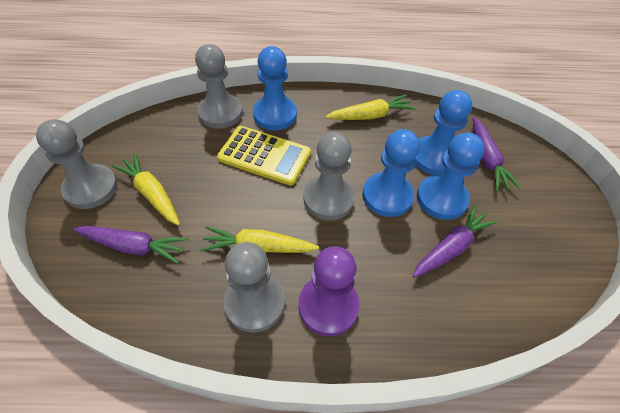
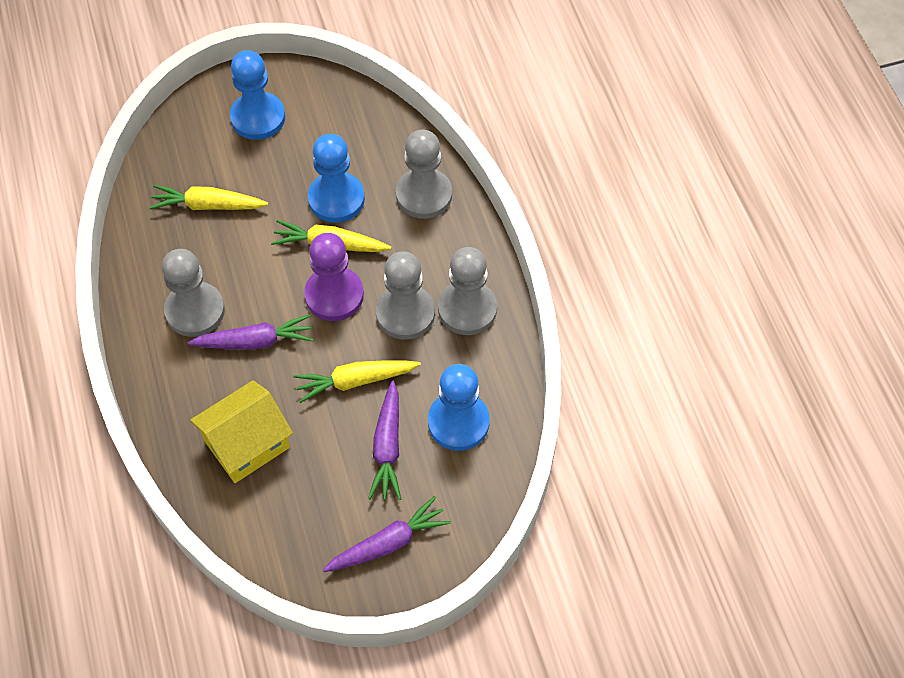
blue pawn: 4 -> 3
yellow calculator: 1 -> 0
yellow house: 0 -> 1

